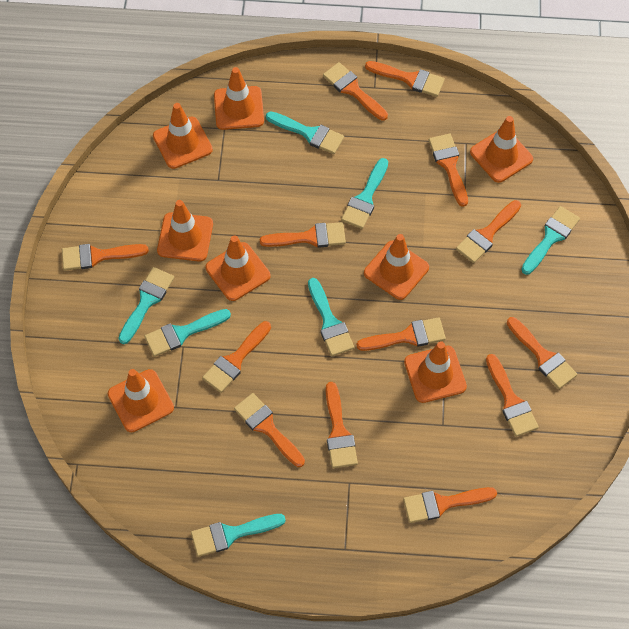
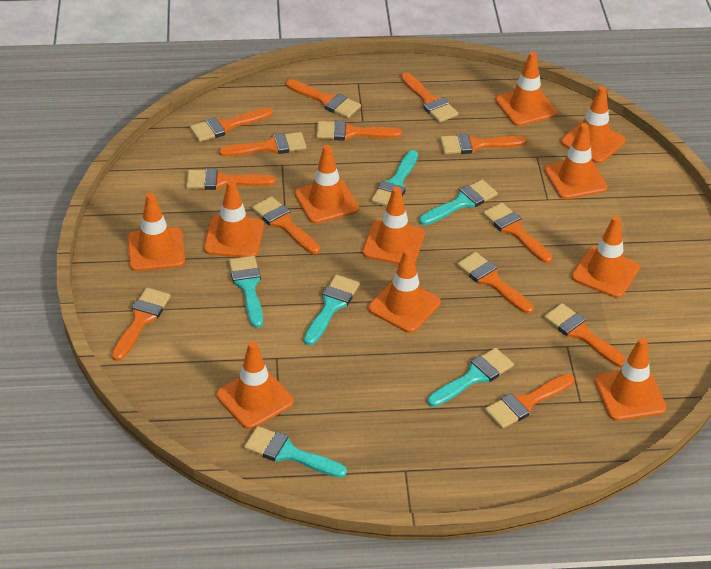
orange traffic cone: 8 -> 11
turquoise brush: 7 -> 6

